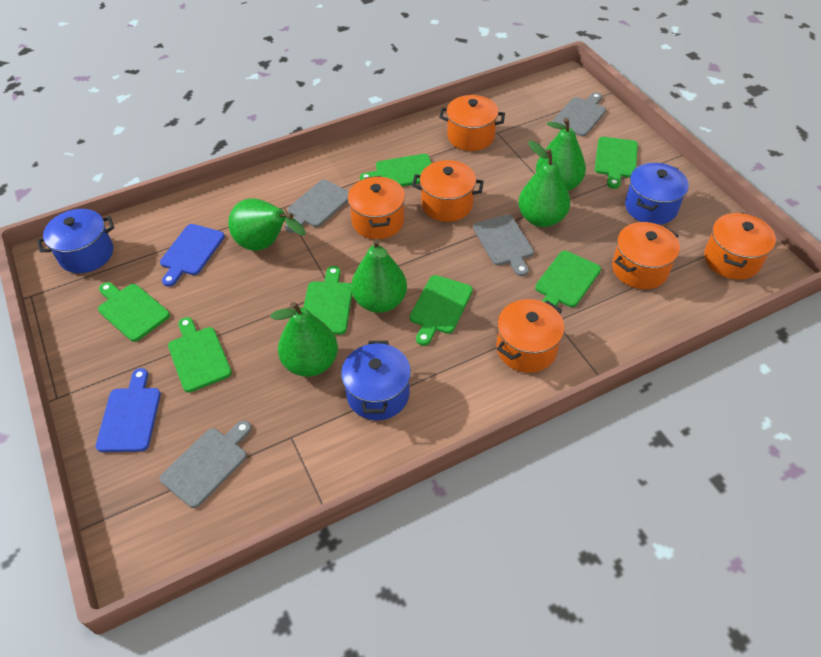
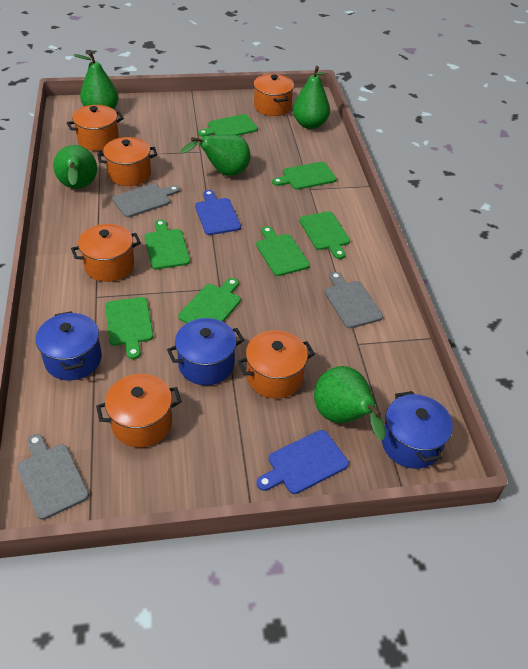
grey cutting board: 4 -> 3

